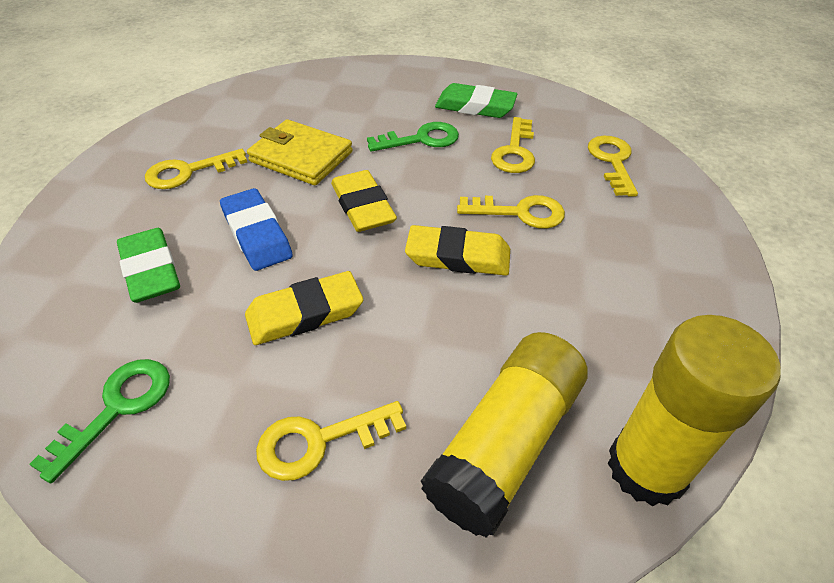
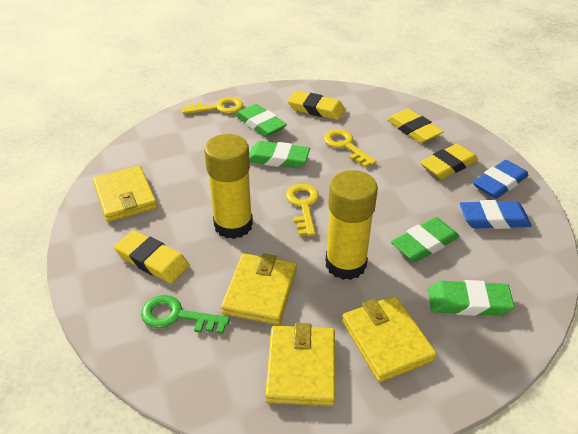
blue eraser: 1 -> 2
green eraser: 2 -> 4
green key: 2 -> 1
yellow eraser: 3 -> 4
yellow key: 5 -> 3
yellow wallet: 1 -> 4

